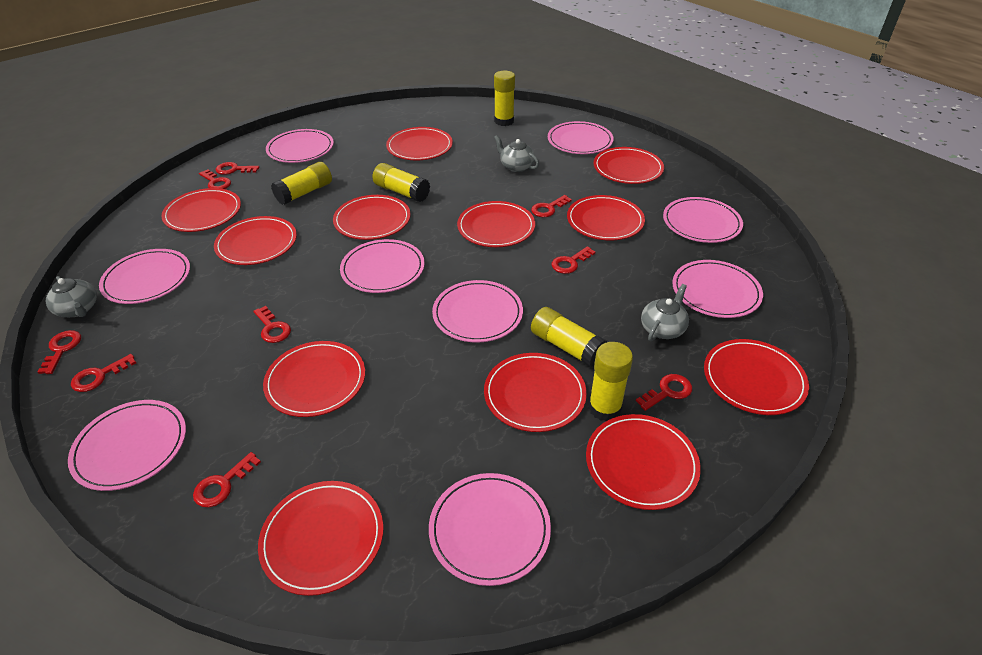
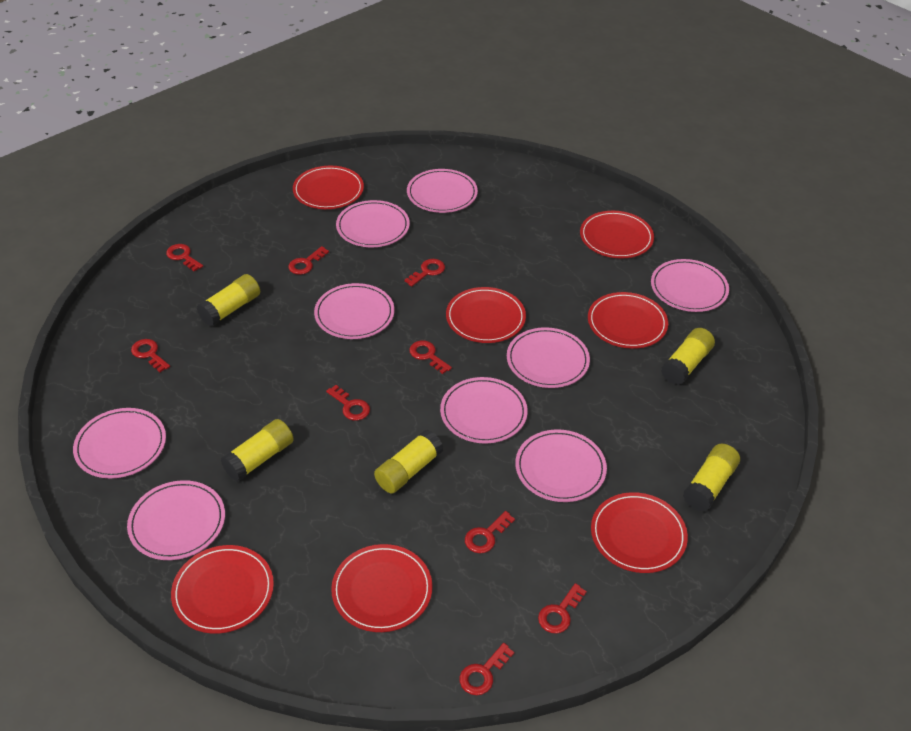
grey teapot: 3 -> 0
red plate: 12 -> 7

